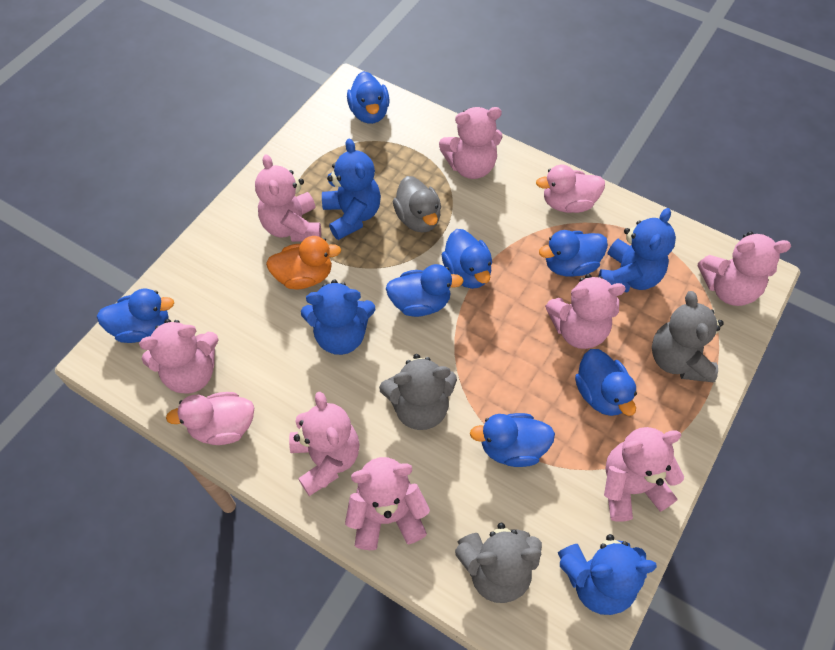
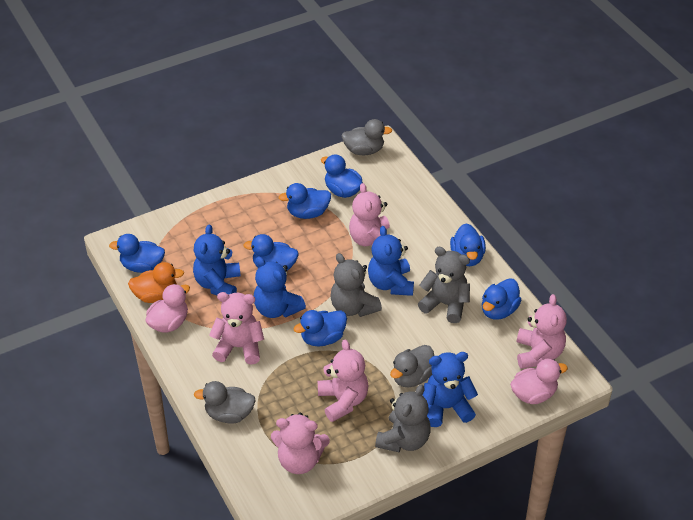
grey duck: 1 -> 3
pink teddy bear: 8 -> 5

